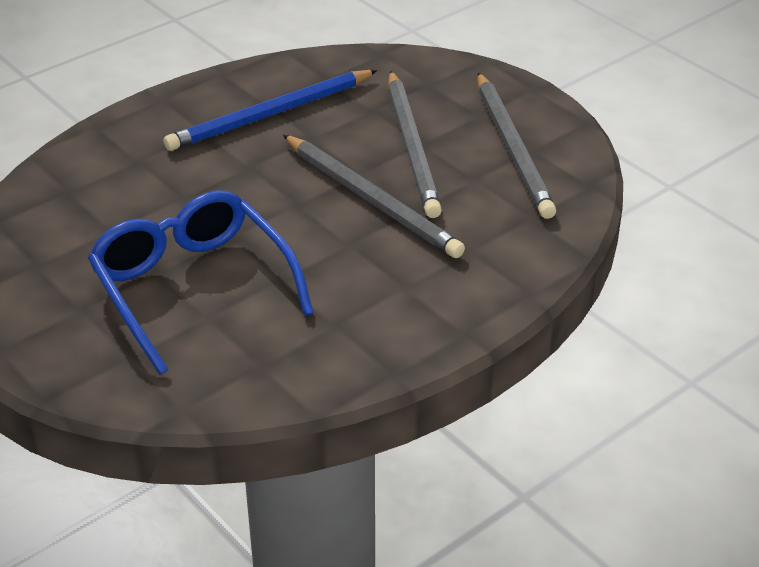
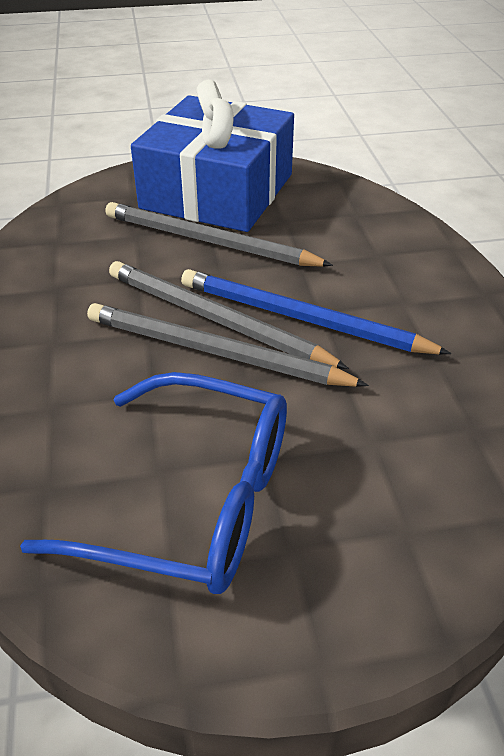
blue gift: 0 -> 1

